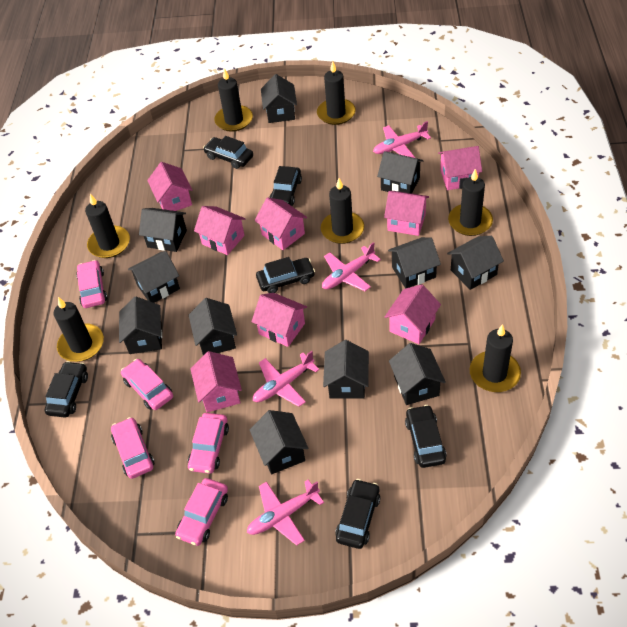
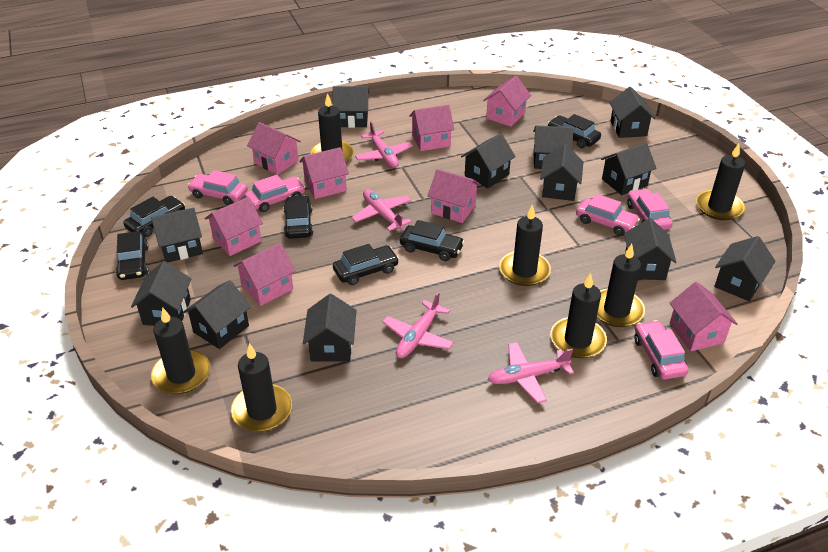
black house: 11 -> 12

